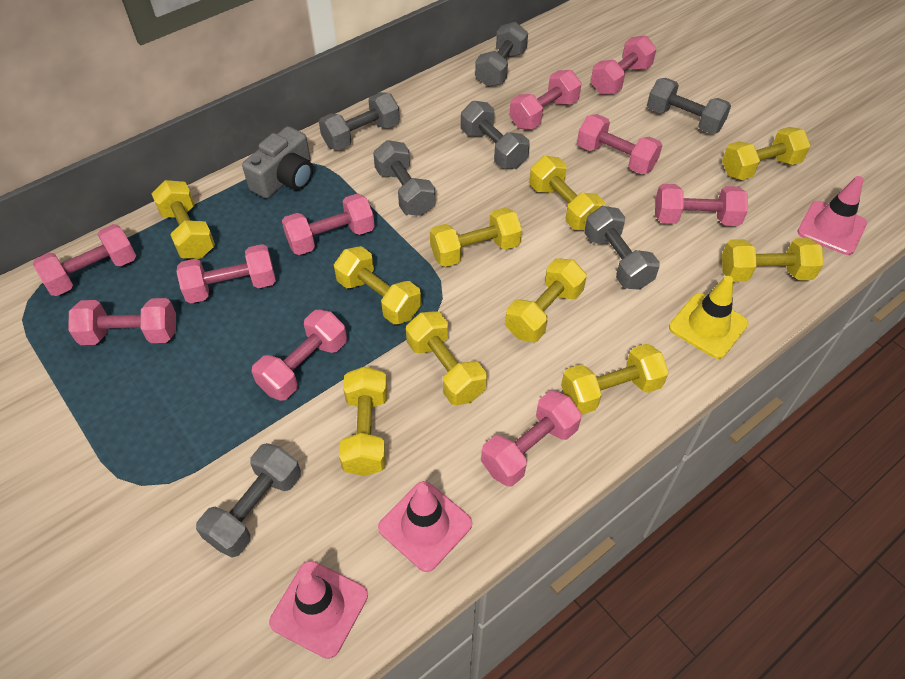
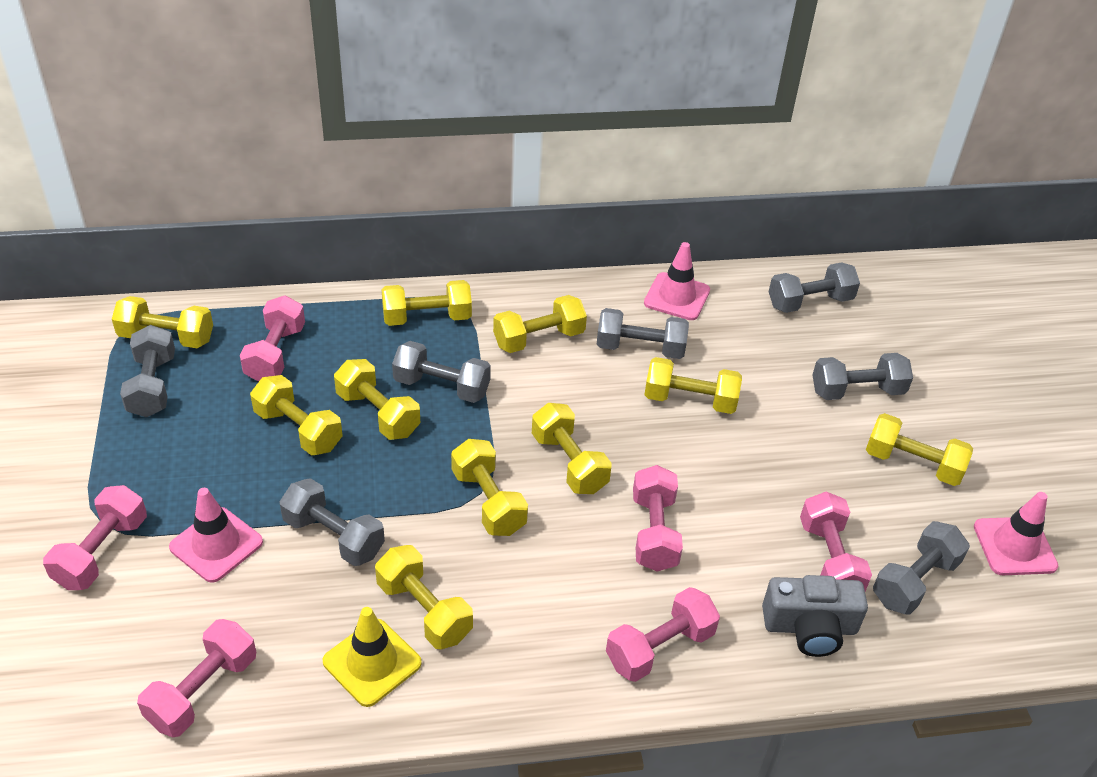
pink dumbbell: 10 -> 6

